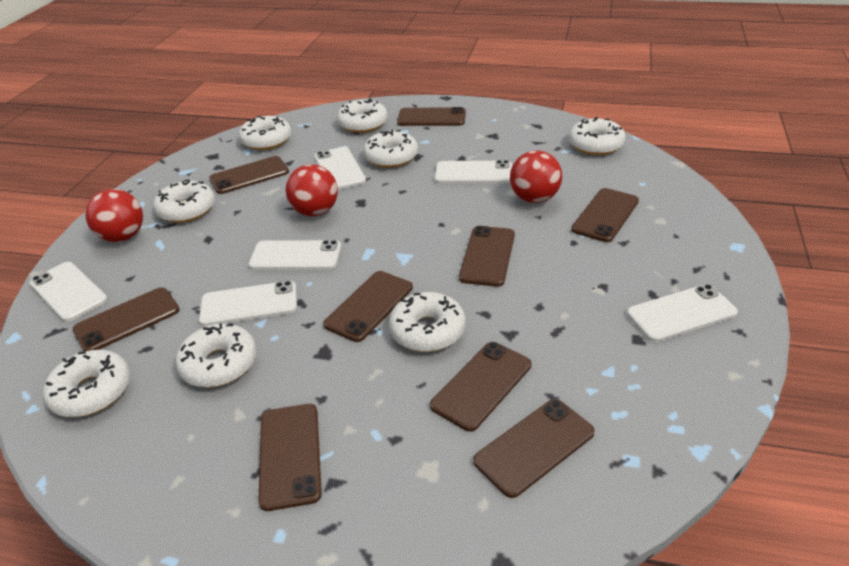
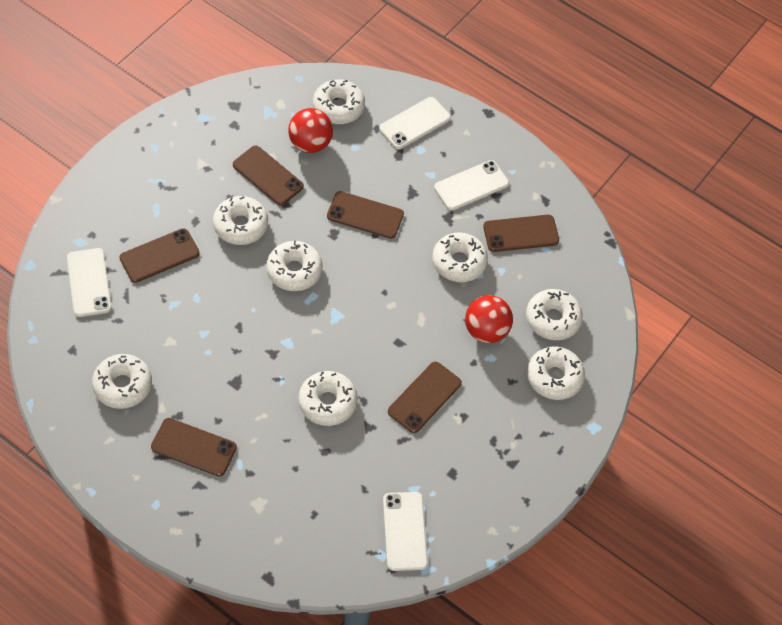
brown phone: 9 -> 6
red ball: 3 -> 2
white phone: 6 -> 4

